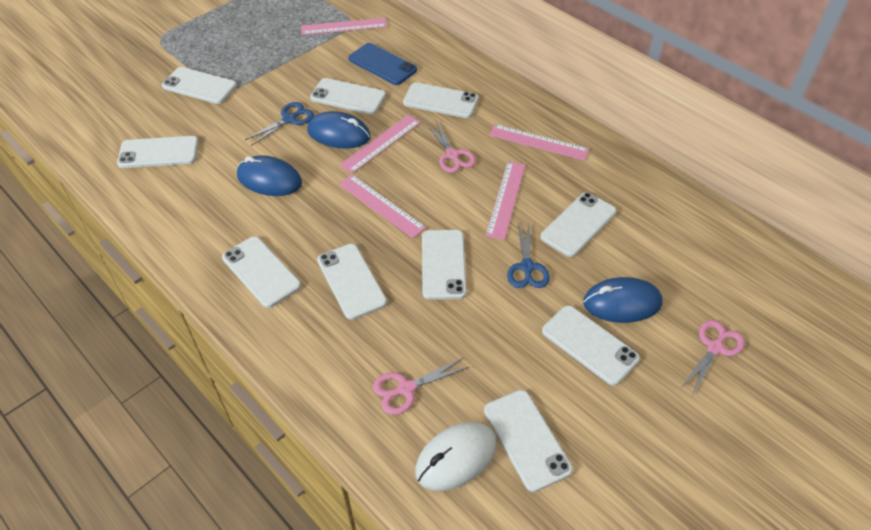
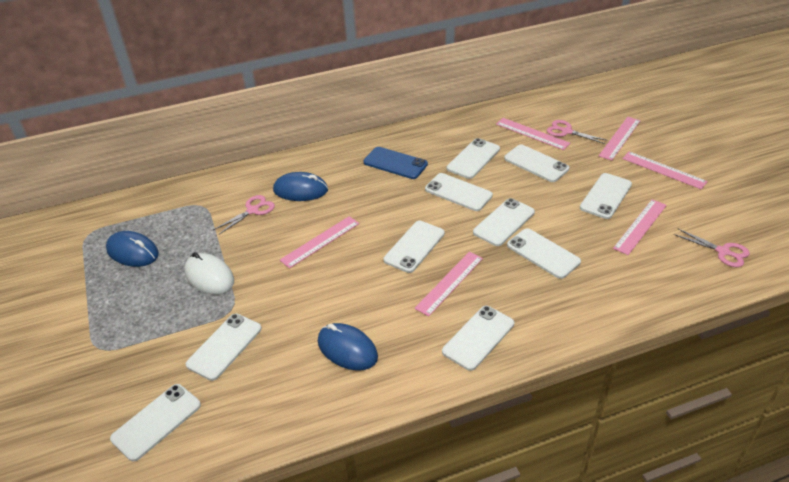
blue scissors: 2 -> 0
pink ruler: 5 -> 6

